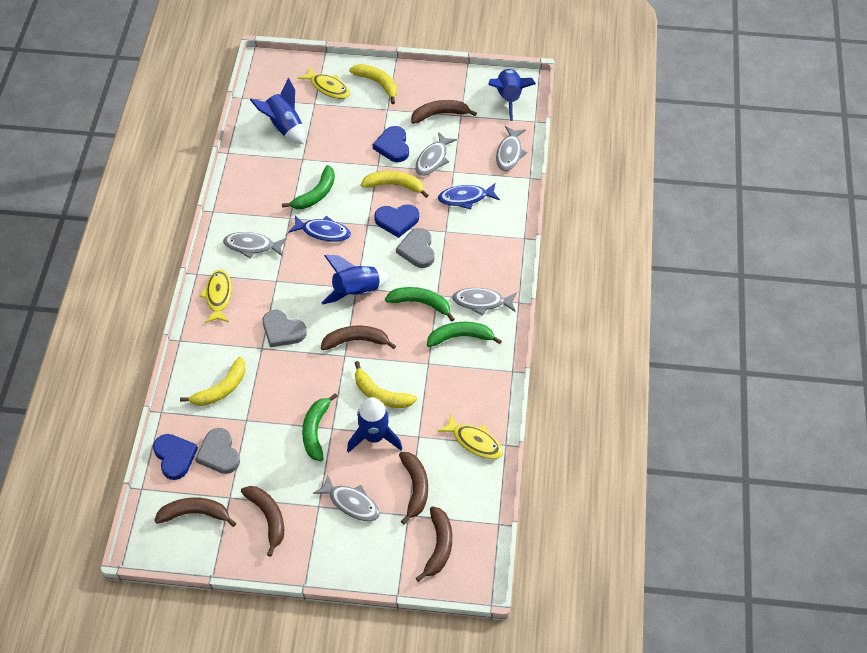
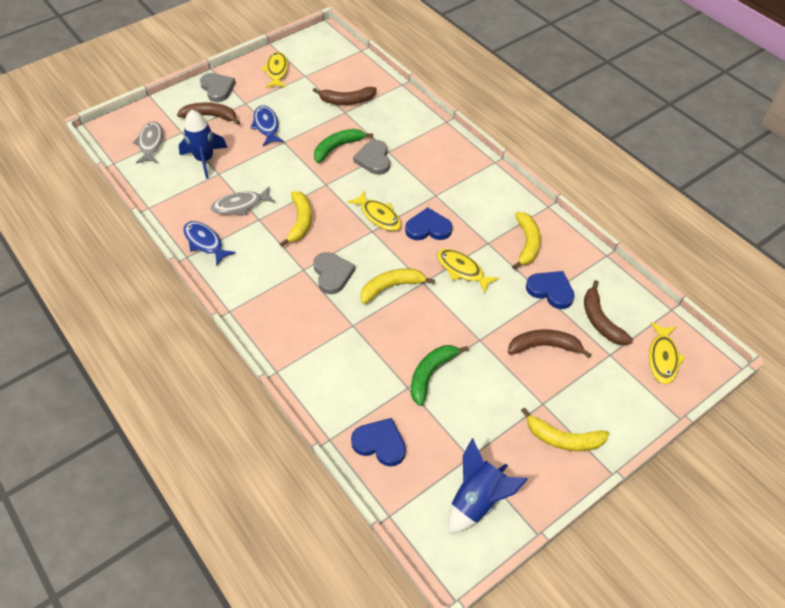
blue rocket: 4 -> 2
brown banana: 6 -> 4
green banana: 4 -> 2
grey fish: 5 -> 2
yellow fish: 3 -> 4

